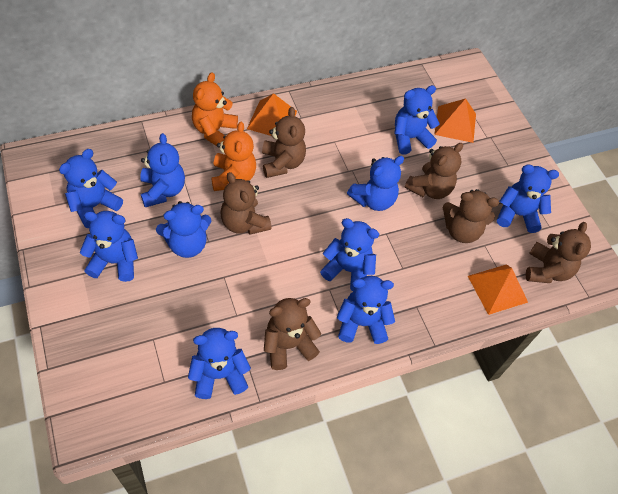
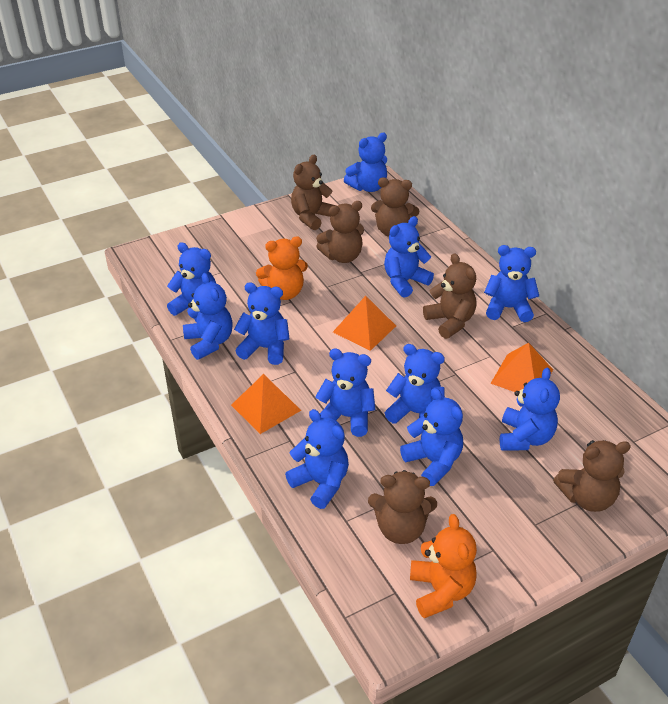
blue teddy bear: 10 -> 11

